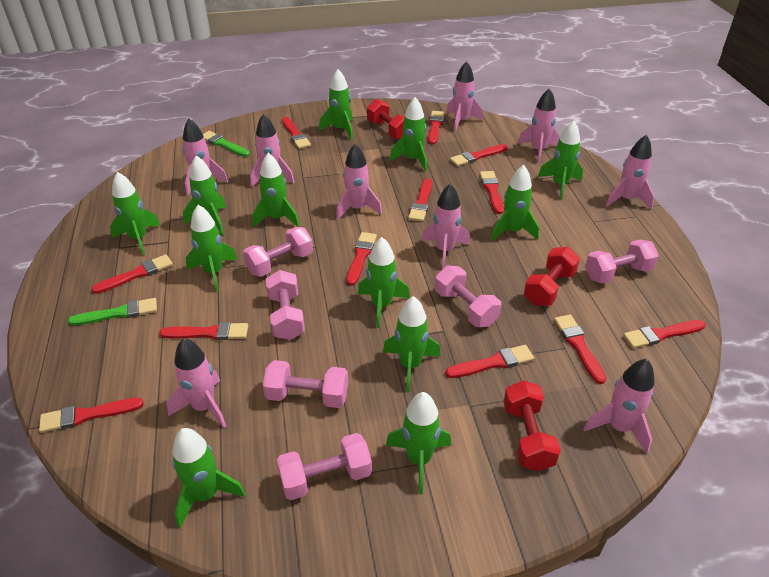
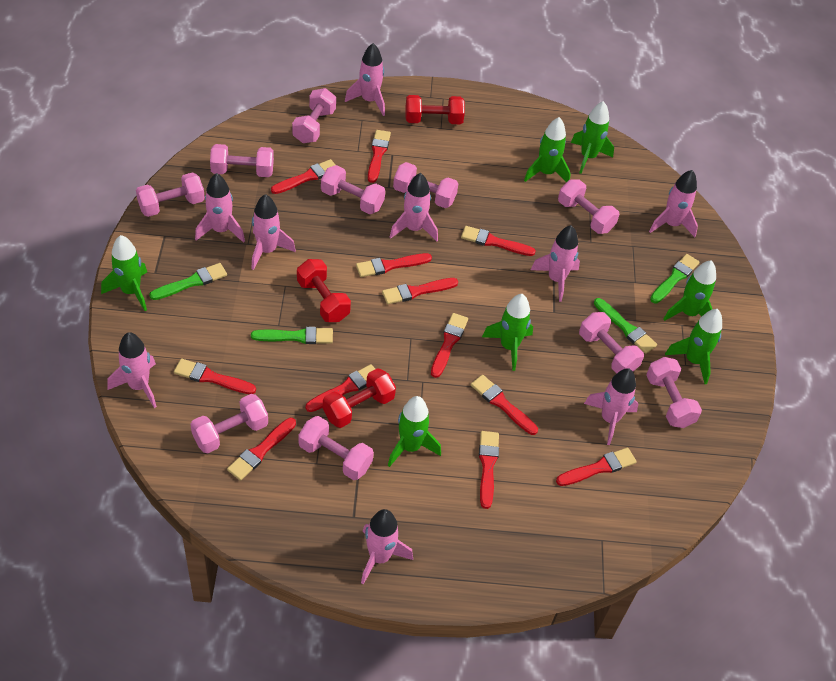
green brush: 2 -> 4
green rocket: 12 -> 7
pink dumbbell: 6 -> 10

